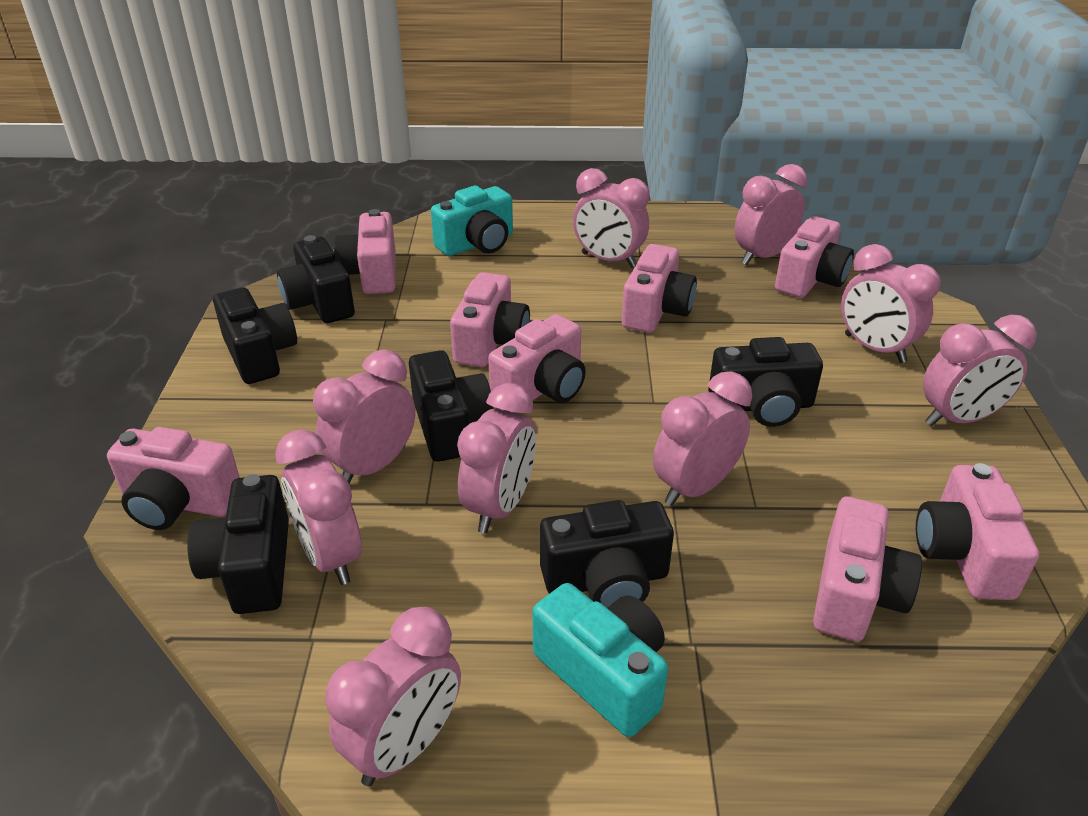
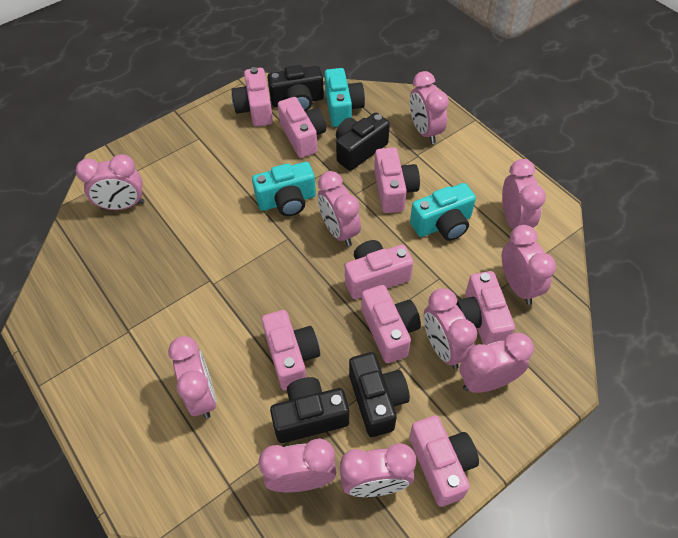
black camera: 6 -> 4
pink clock: 9 -> 10
turquoise camera: 2 -> 3

